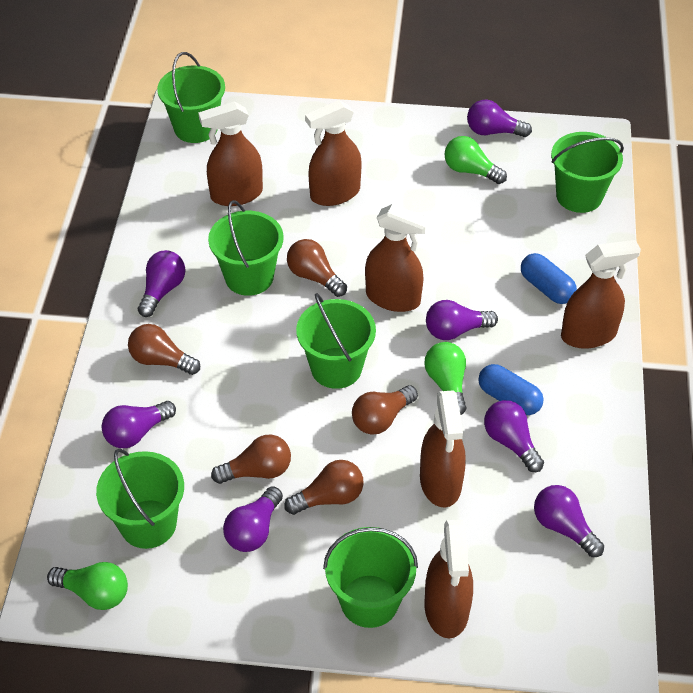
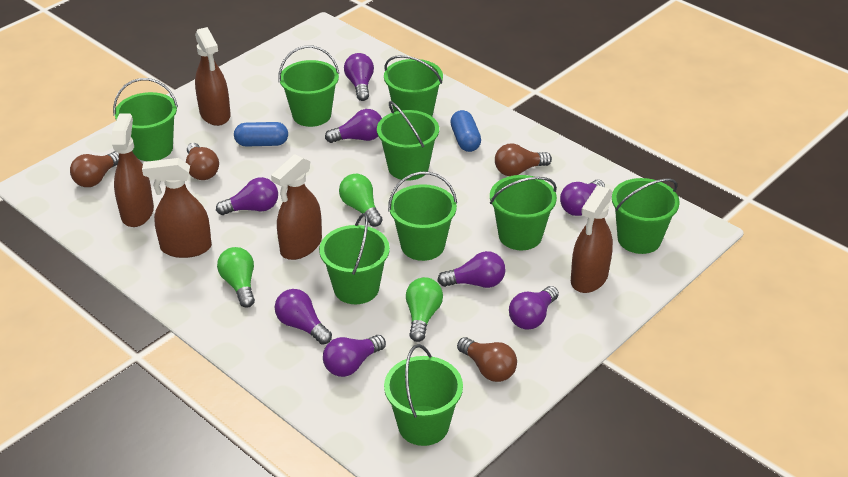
brown light bulb: 5 -> 4
brown spray bottle: 6 -> 5
green bucket: 6 -> 9
purple light bulb: 7 -> 8

